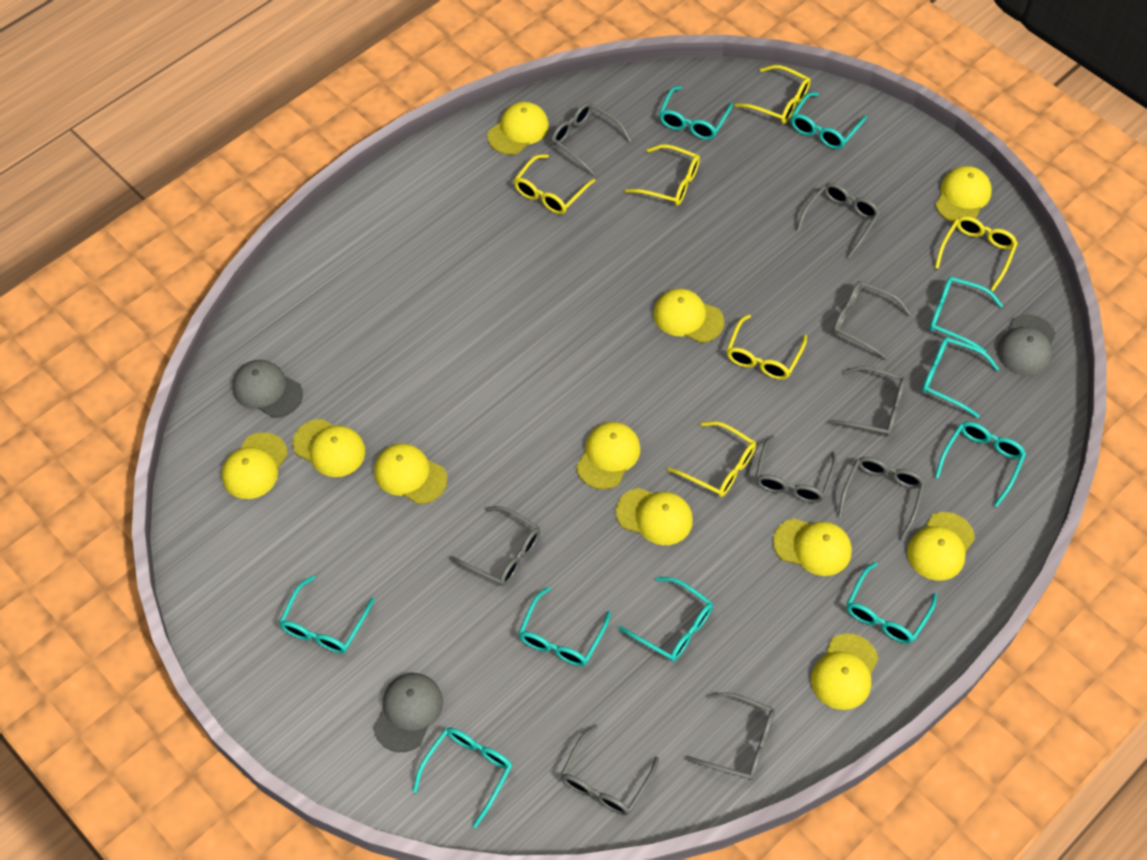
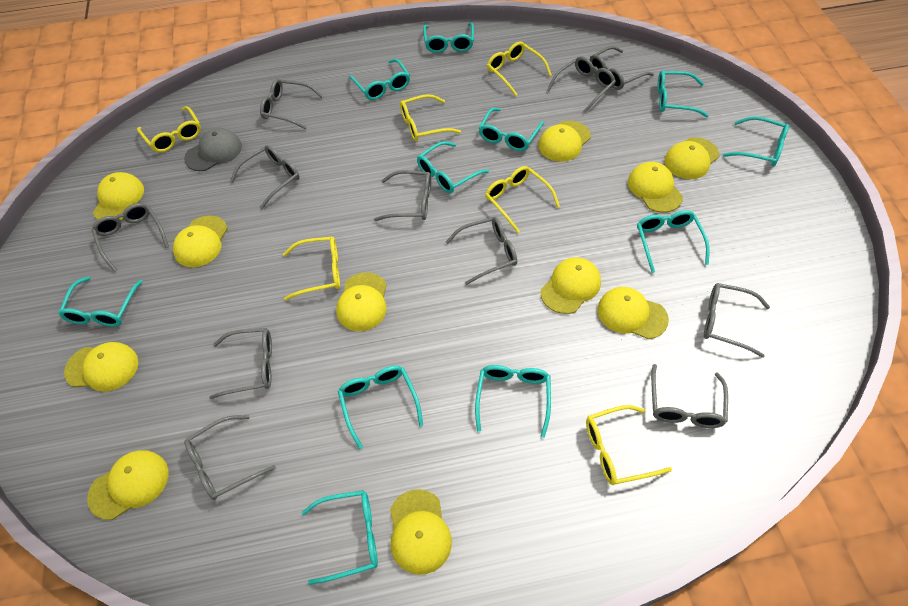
grey cap: 3 -> 1
grey glasses: 9 -> 11
turquoise glasses: 10 -> 11

